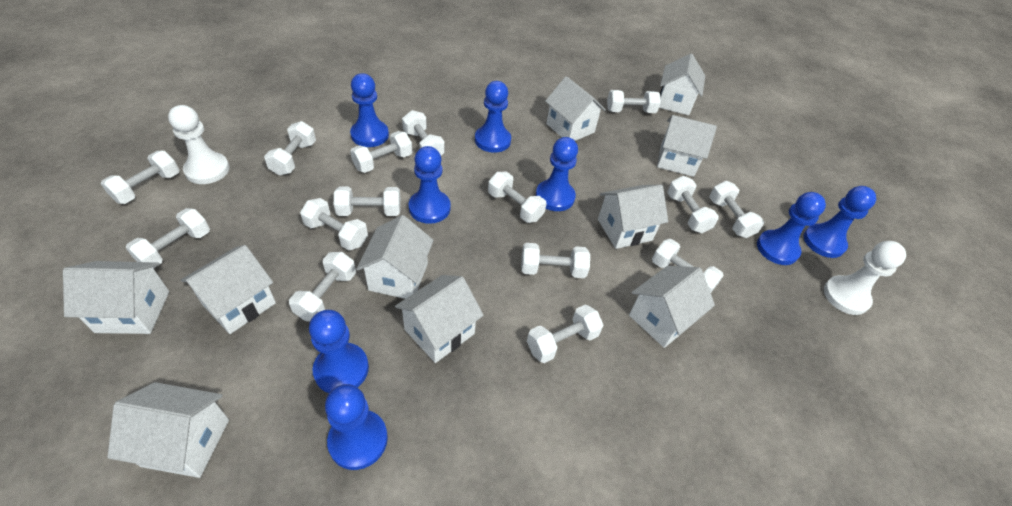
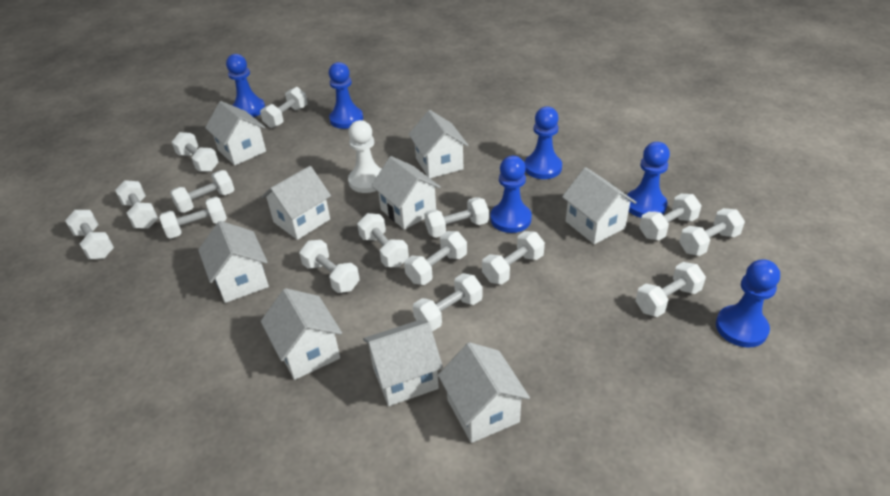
blue pawn: 8 -> 6
white house: 10 -> 9
white pawn: 2 -> 1

